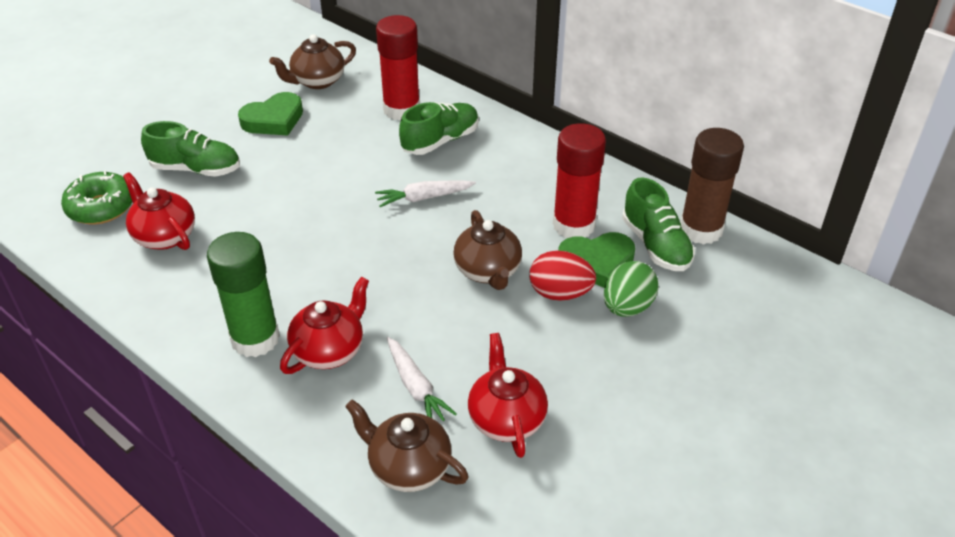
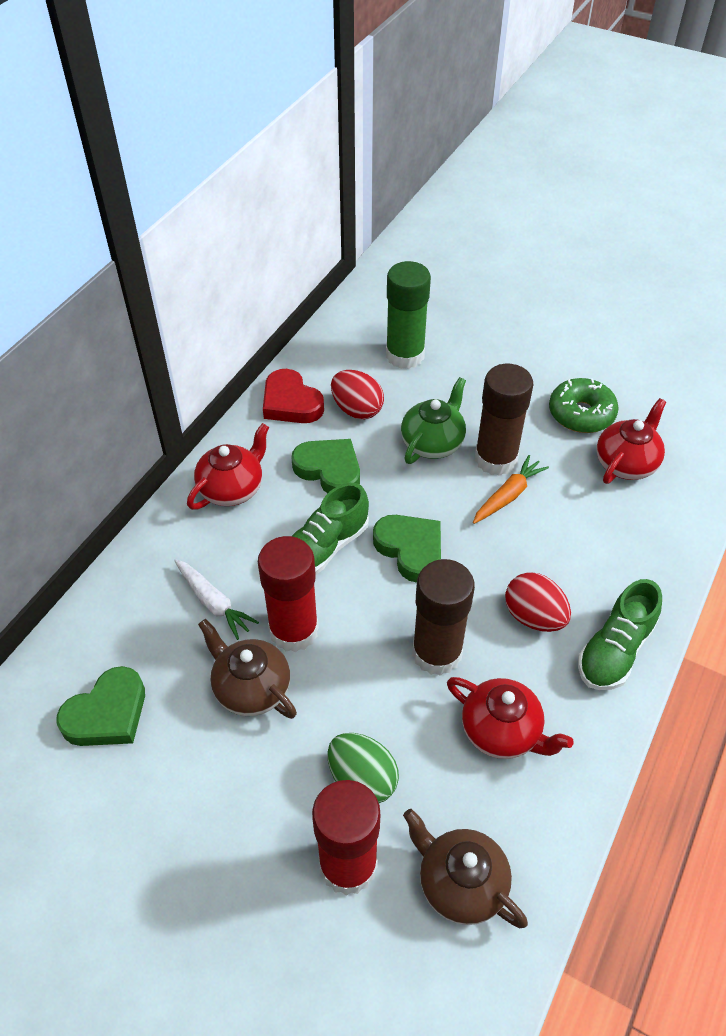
brown glue stick: 1 -> 2
brown teapot: 3 -> 2
green heart: 2 -> 3
green shoe: 3 -> 2
green teapot: 0 -> 1
orange carrot: 0 -> 1
red egg: 1 -> 2
red heart: 0 -> 1
white carrot: 2 -> 1

